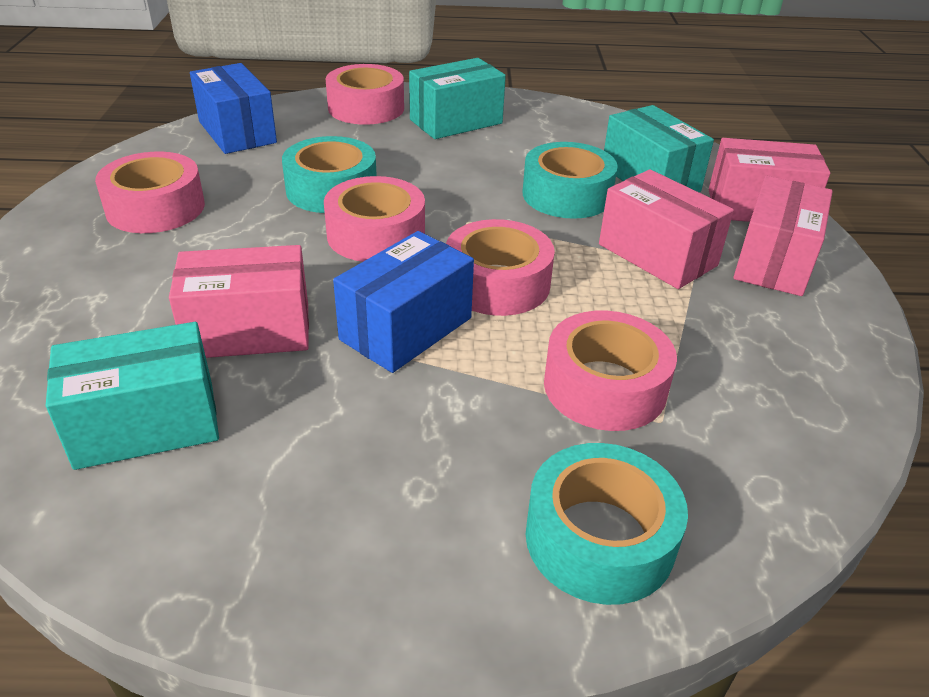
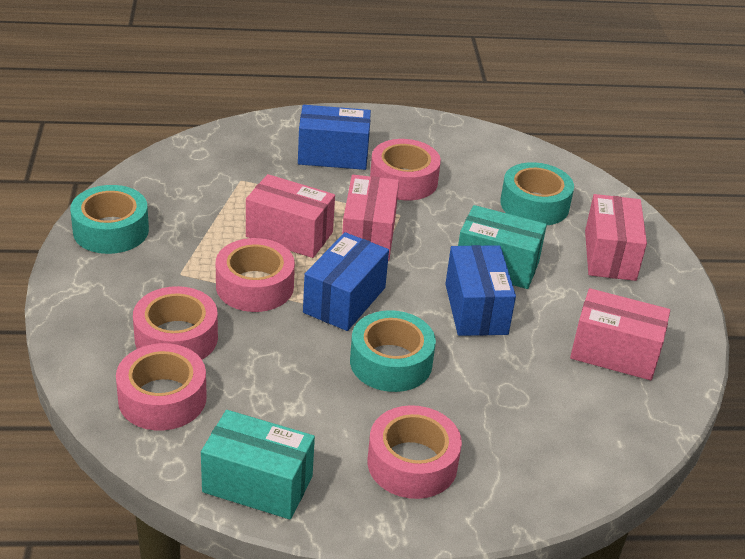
blue box: 2 -> 3
turquoise box: 3 -> 2

